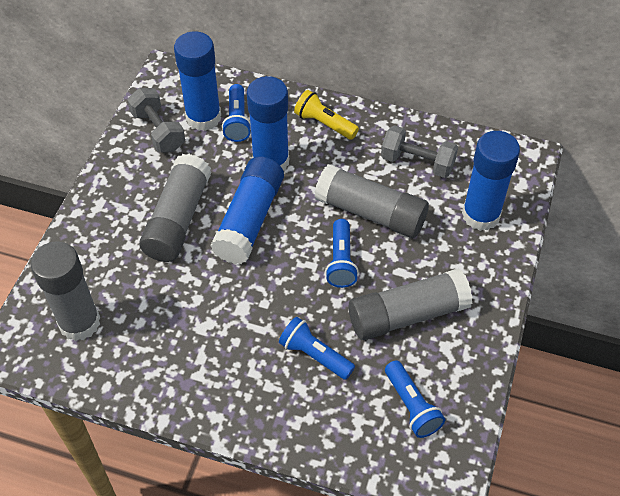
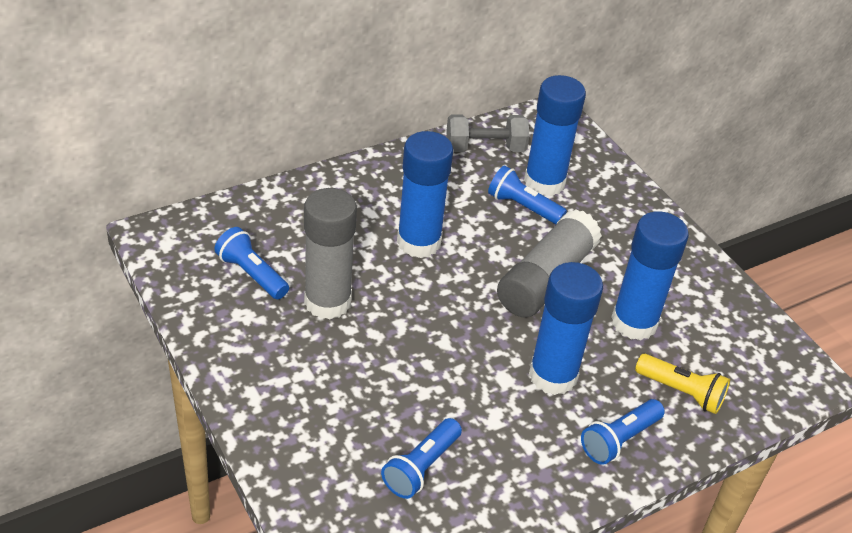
grey dumbbell: 2 -> 1
grey glue stick: 4 -> 2

